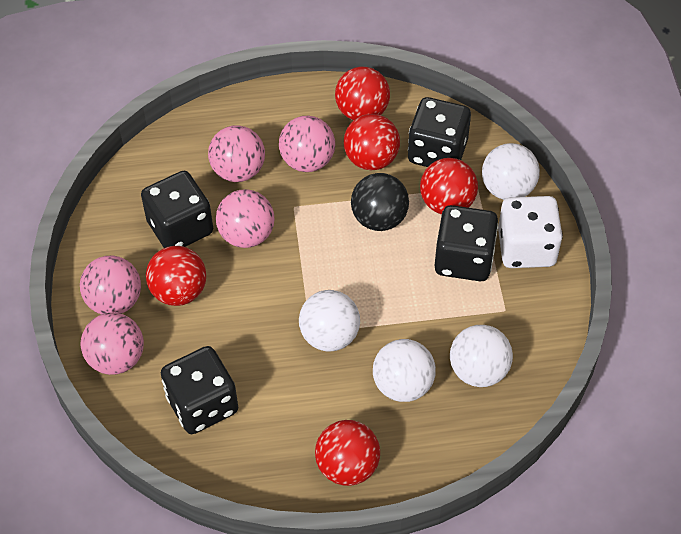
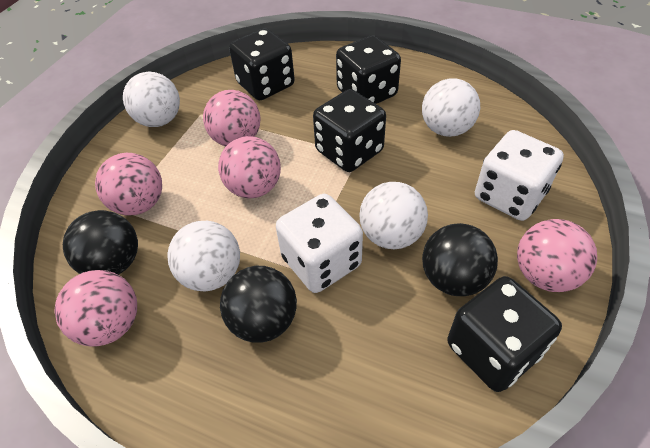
black ball: 1 -> 3
red ball: 5 -> 0
white dice: 1 -> 2

